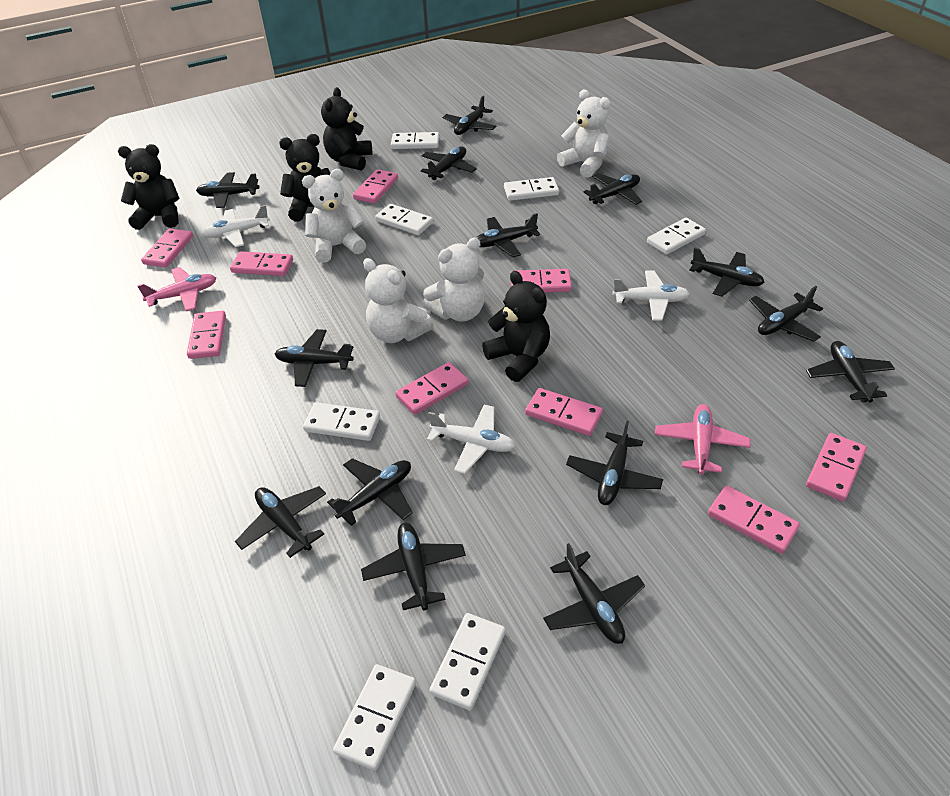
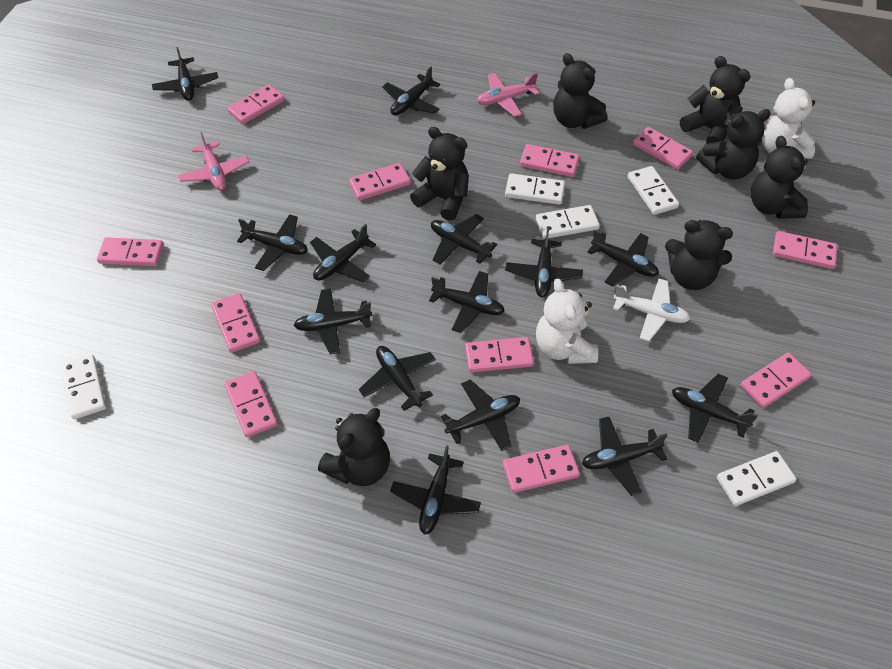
black teddy bear: 4 -> 7
pink domino: 9 -> 11
white domino: 7 -> 5
white plane: 3 -> 1
white teddy bear: 4 -> 2

